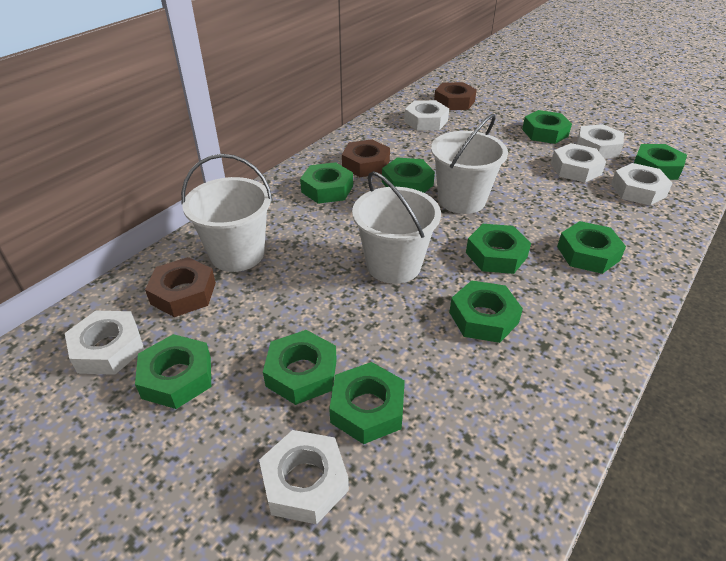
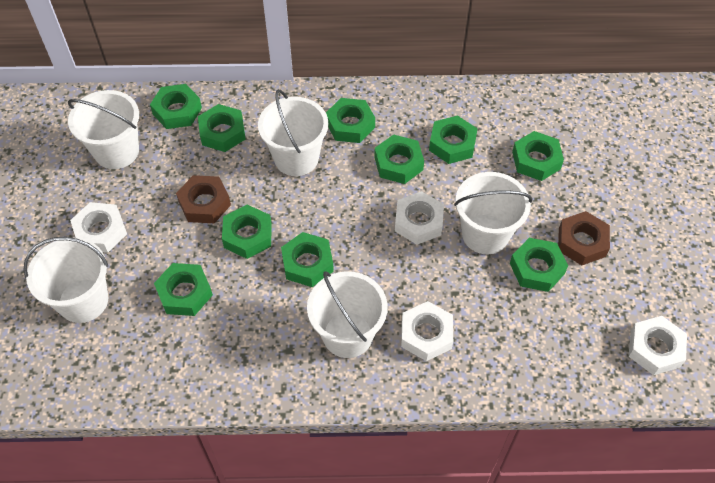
brown nut: 3 -> 2
white bucket: 3 -> 5
white nut: 6 -> 4

